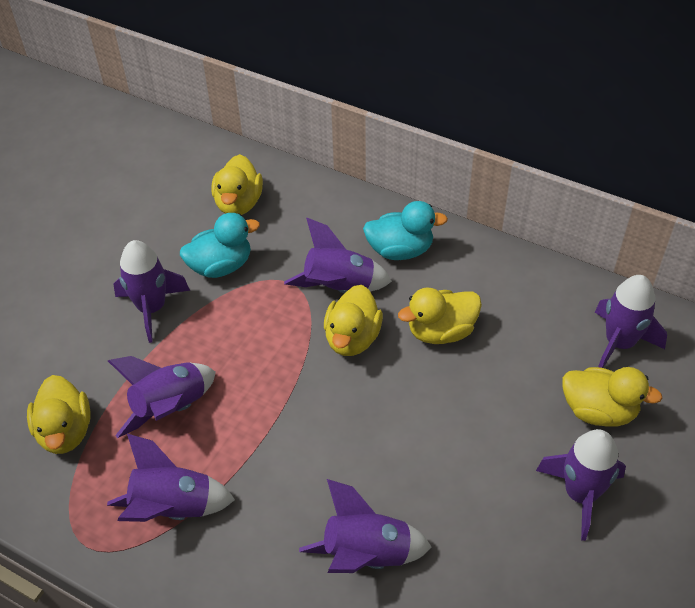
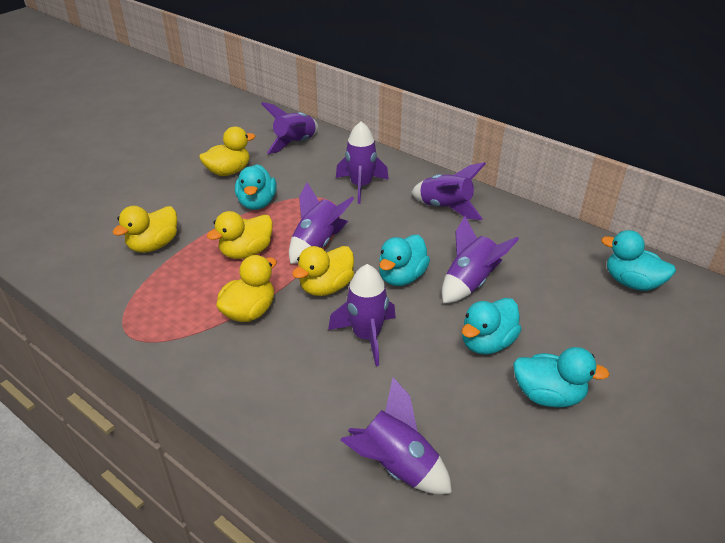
turquoise duck: 2 -> 5

